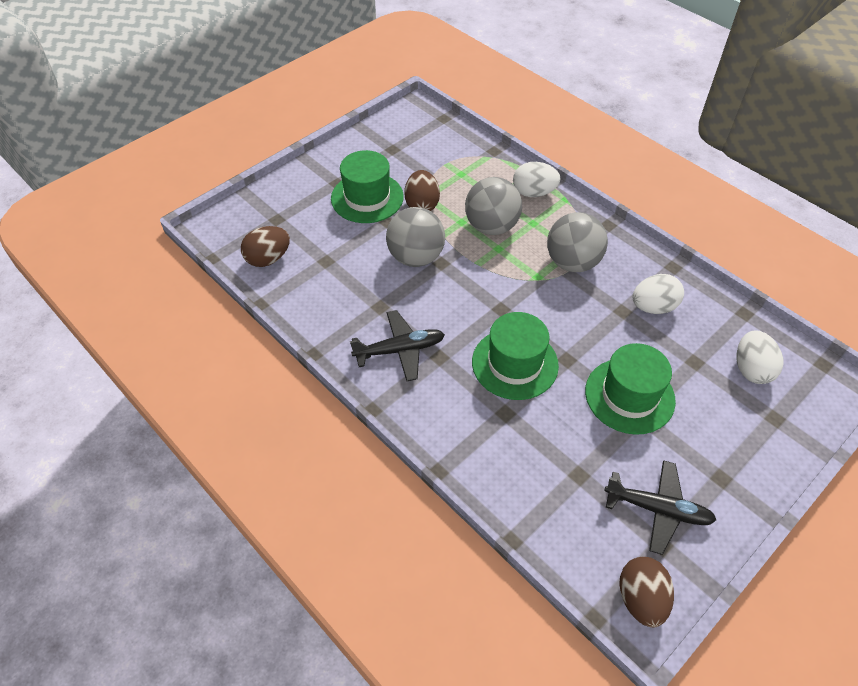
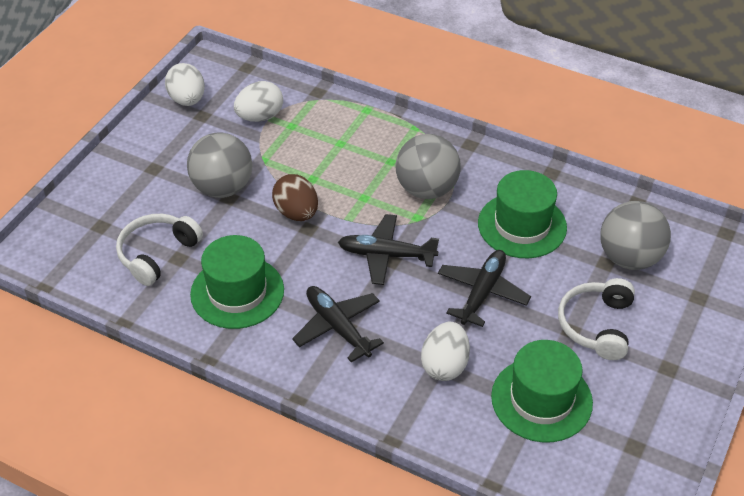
black plane: 2 -> 3
brown egg: 3 -> 1
white headphones: 0 -> 2

